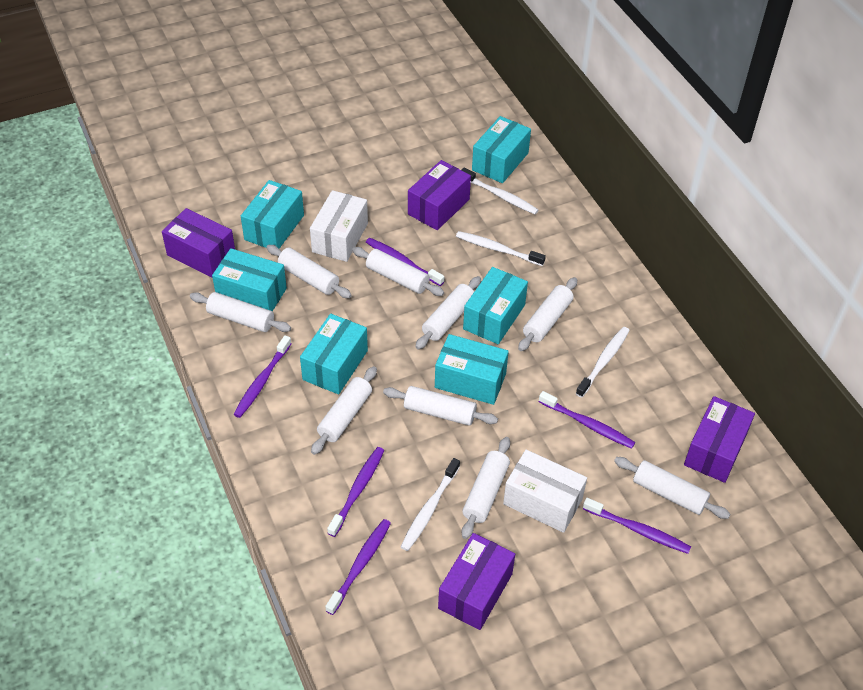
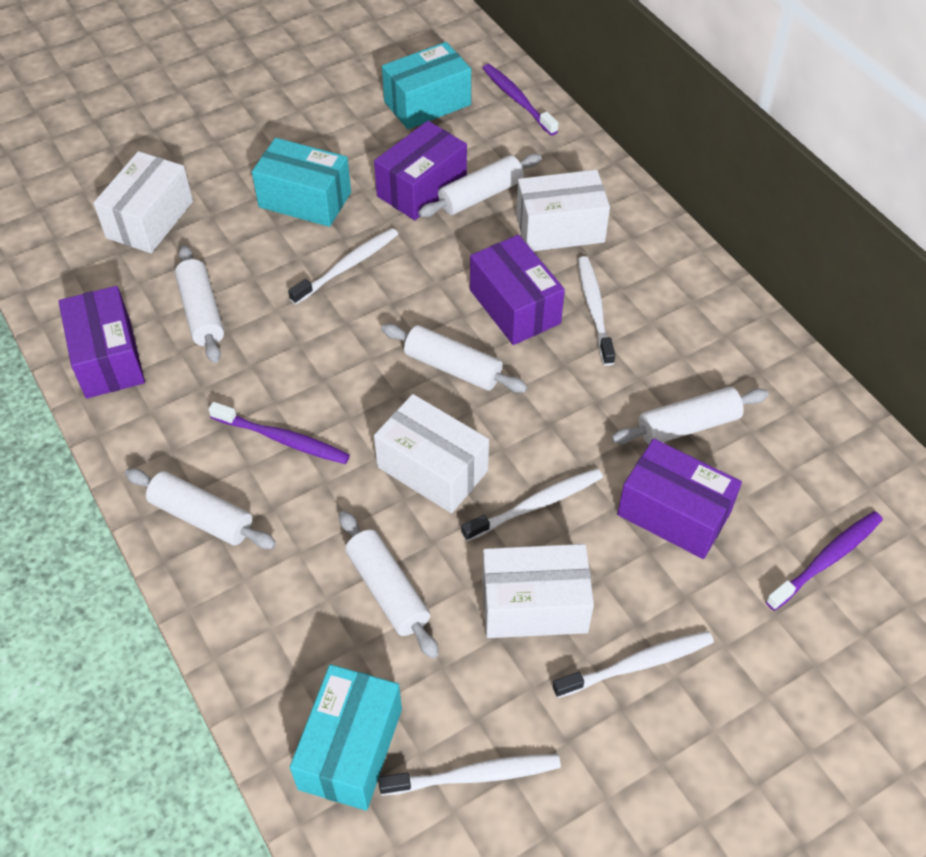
purple toothbrush: 6 -> 3
turquoise box: 6 -> 3
white box: 2 -> 4
white rolling pin: 9 -> 6
white toothbrush: 4 -> 5

